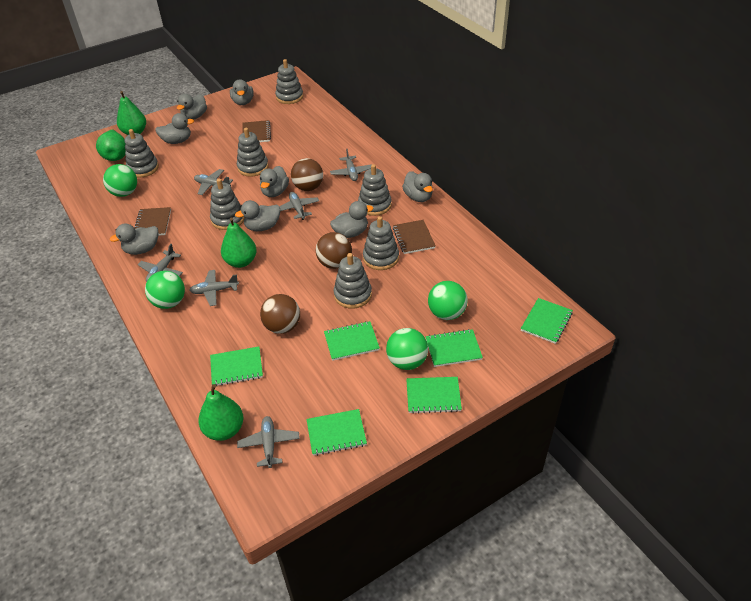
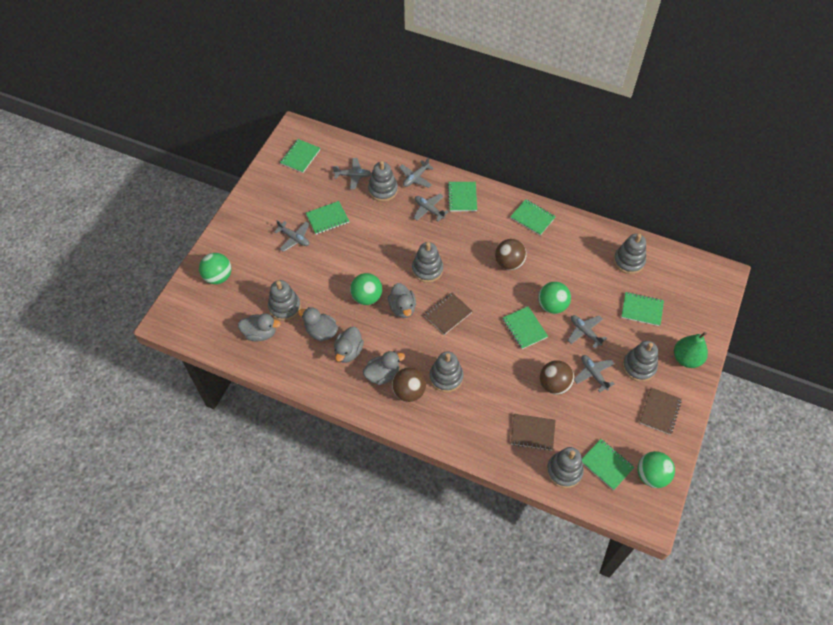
green notebook: 6 -> 7
green pear: 4 -> 1
grey duck: 8 -> 5

